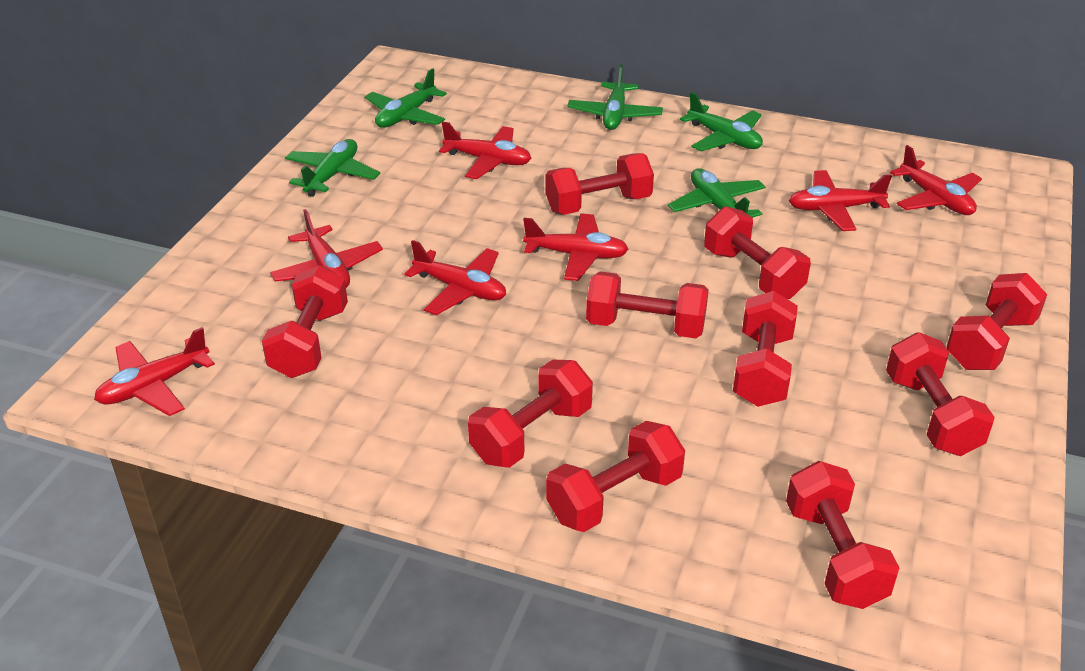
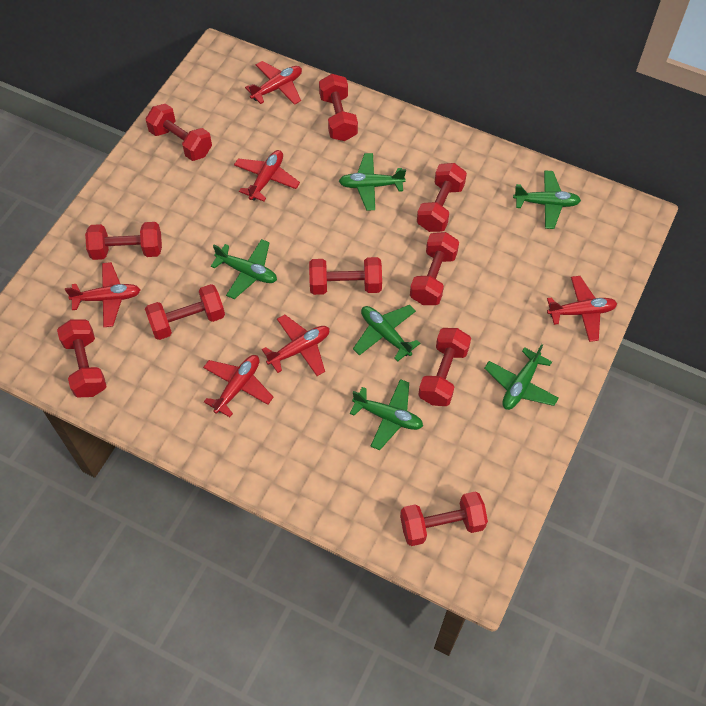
green plane: 5 -> 6
red plane: 7 -> 6

